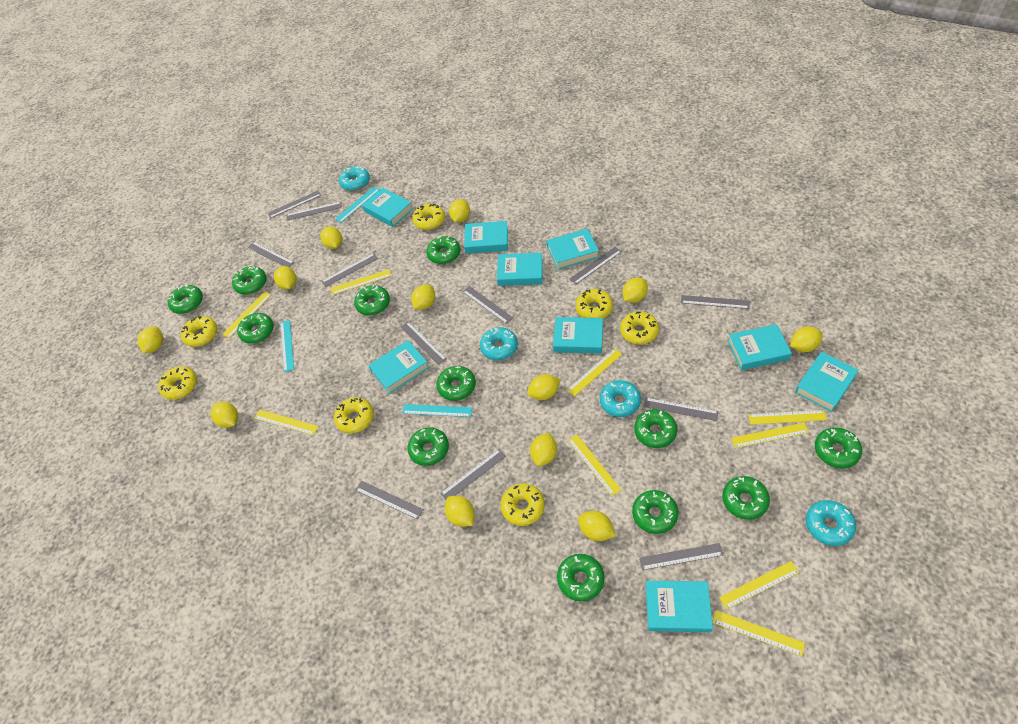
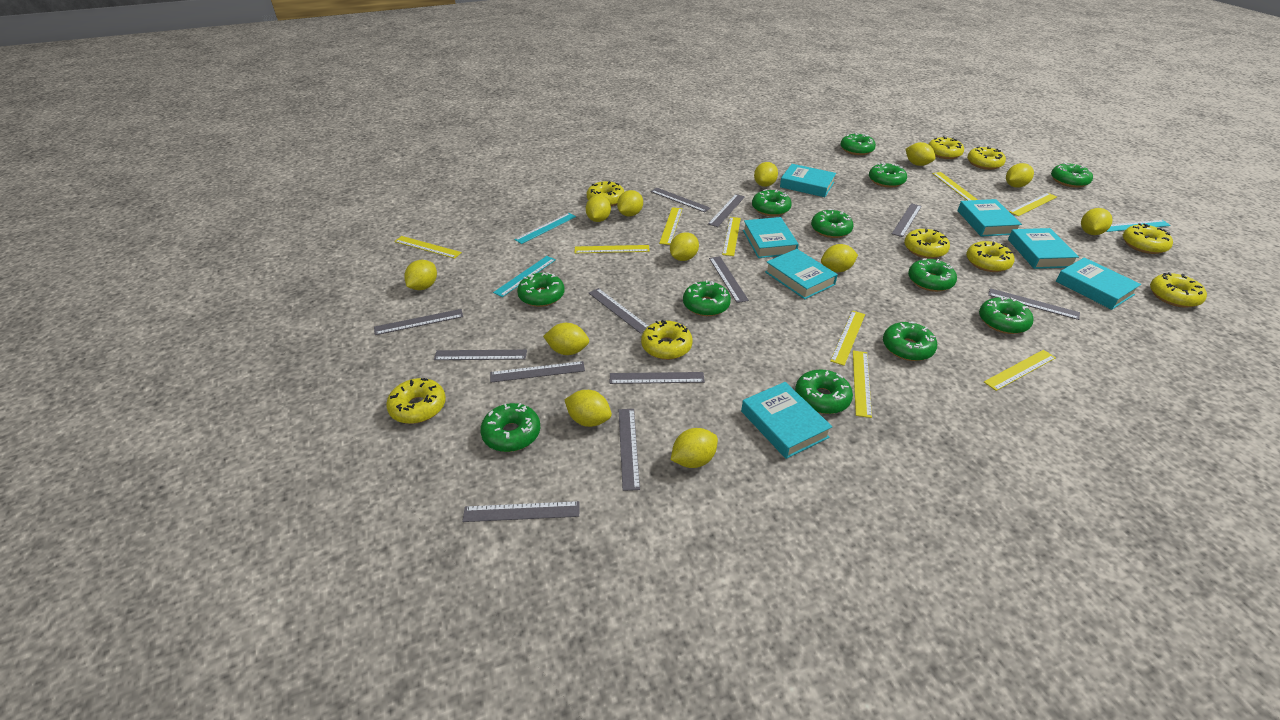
turquoise book: 9 -> 7
turquoise donut: 4 -> 0
yellow donut: 7 -> 9

